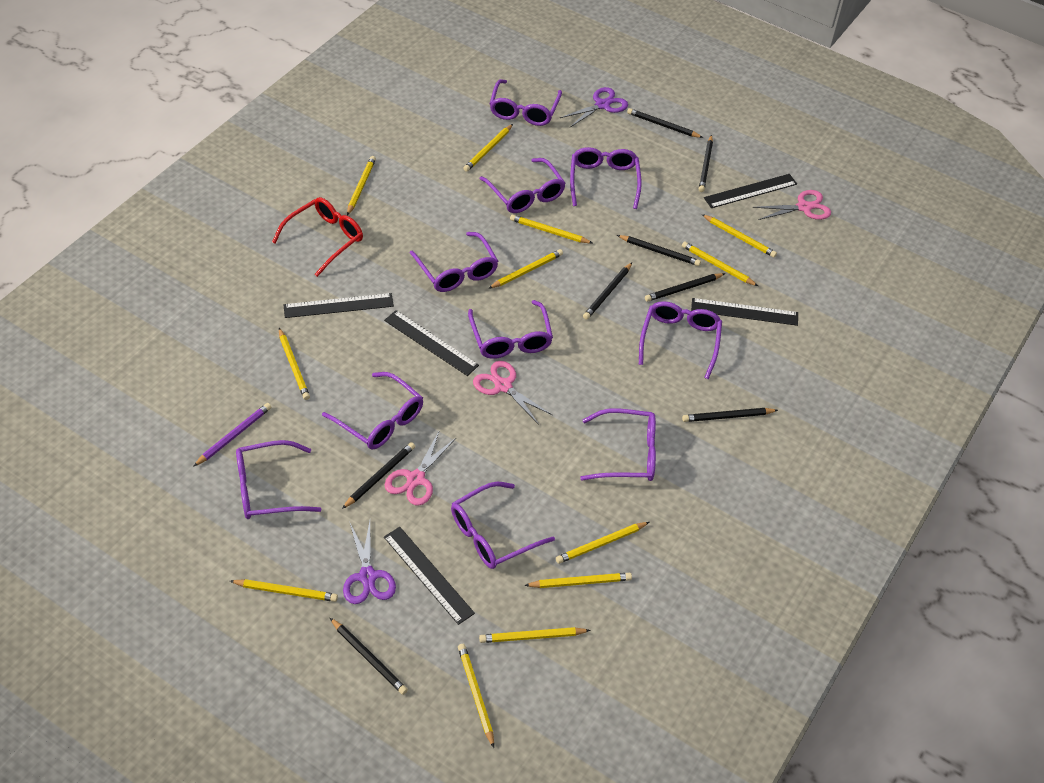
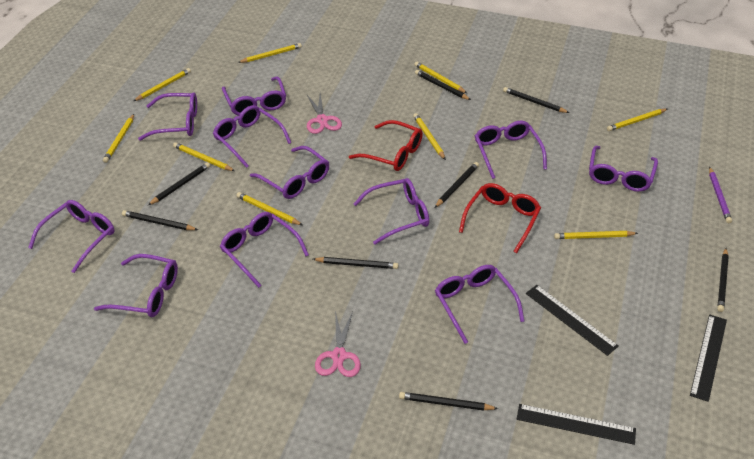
black ruler: 5 -> 3
pink scissors: 3 -> 2
purple glasses: 10 -> 11
purple scissors: 2 -> 0
red glasses: 1 -> 2
yellow pencil: 12 -> 9

